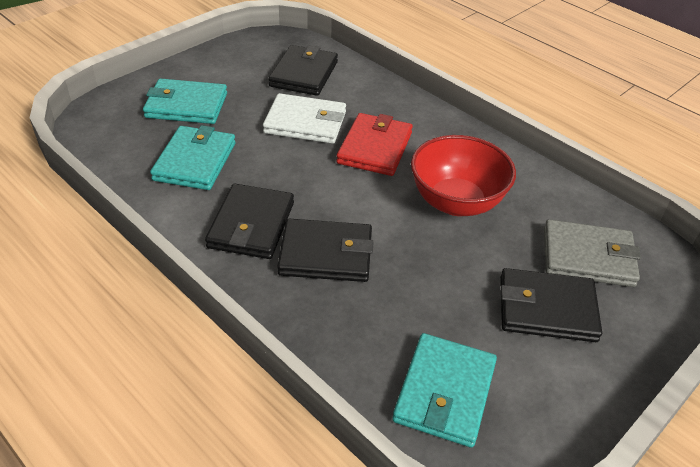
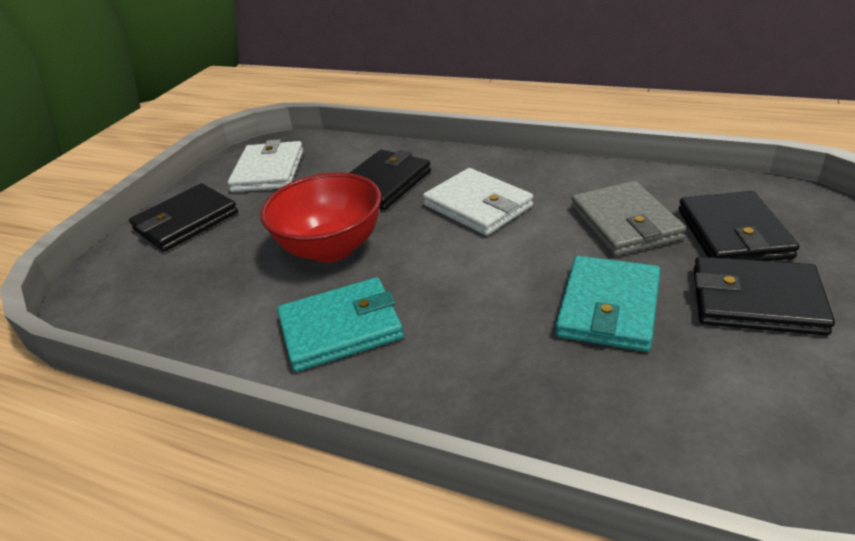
red wallet: 1 -> 0
turquoise wallet: 3 -> 2
white wallet: 1 -> 2

